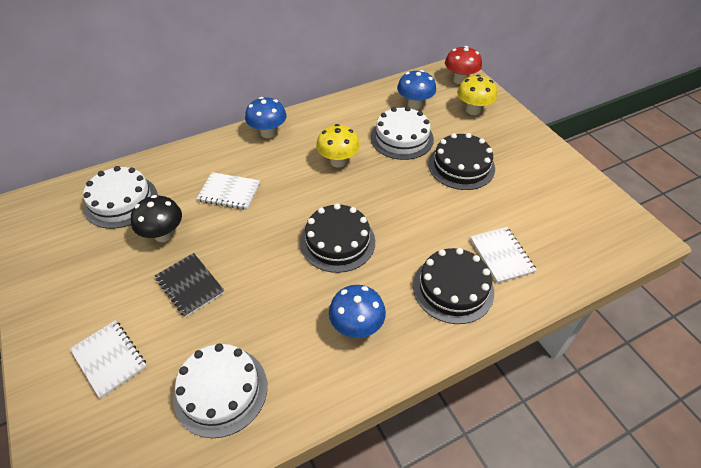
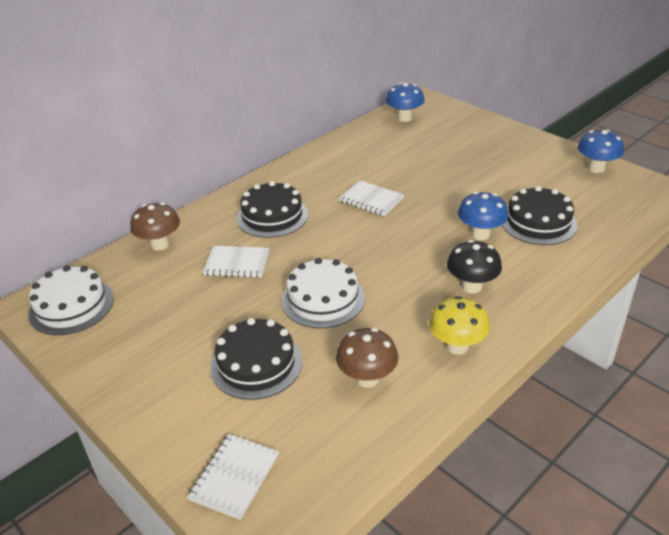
black notebook: 1 -> 0
brown mushroom: 0 -> 2
red mushroom: 1 -> 0
white cake: 3 -> 2
yellow mushroom: 2 -> 1

